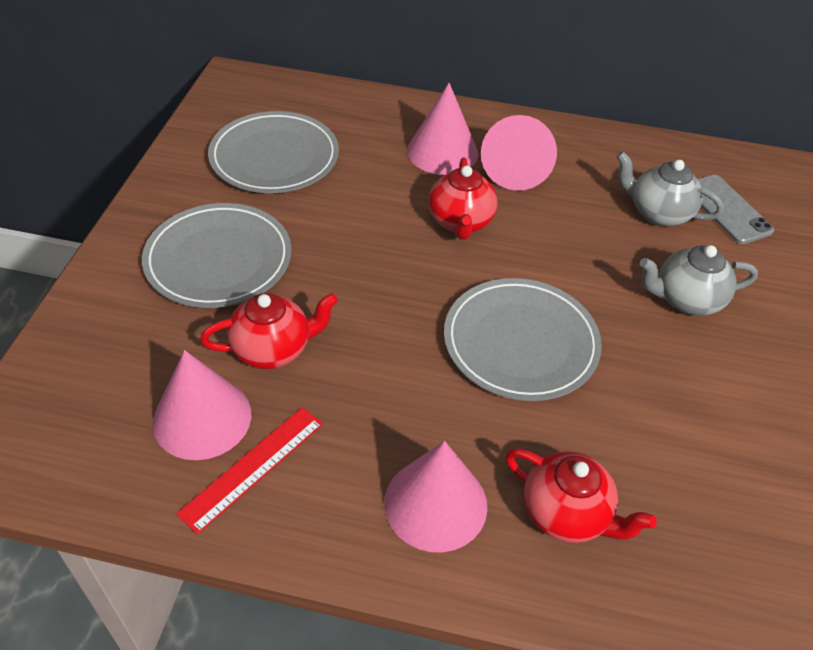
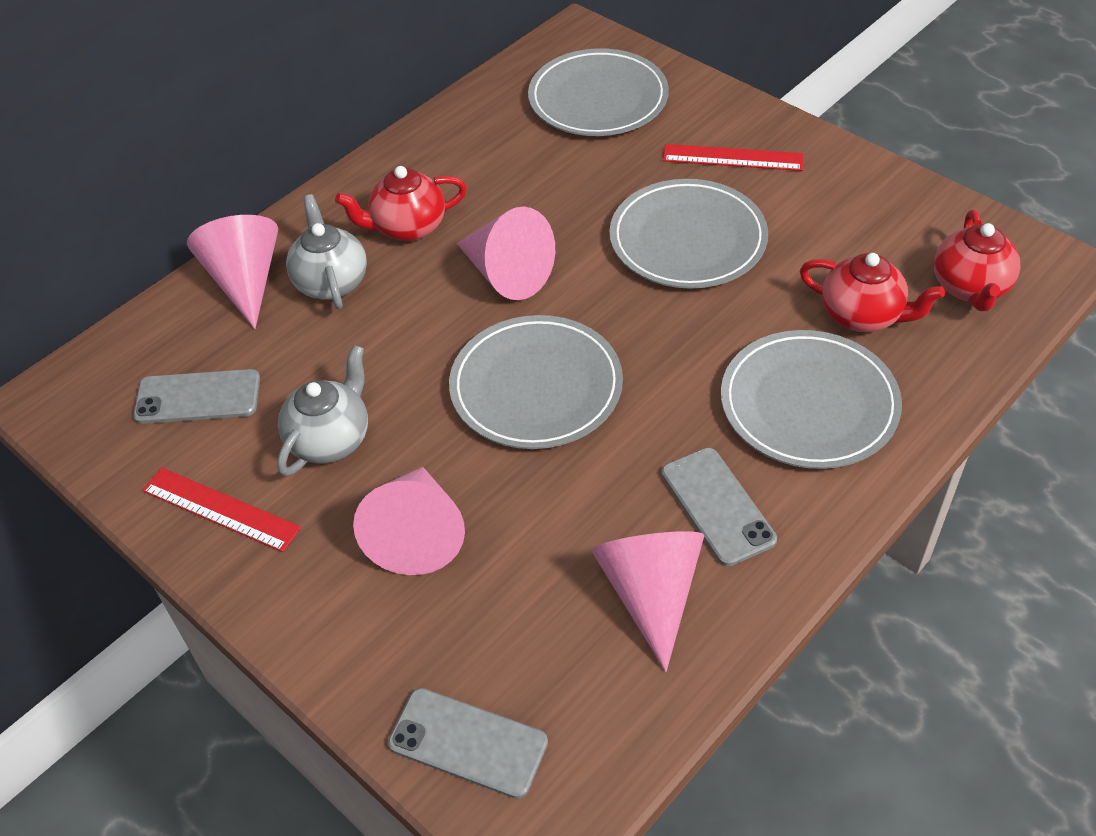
grey phone: 1 -> 3
grey plate: 3 -> 4
red ruler: 1 -> 2

